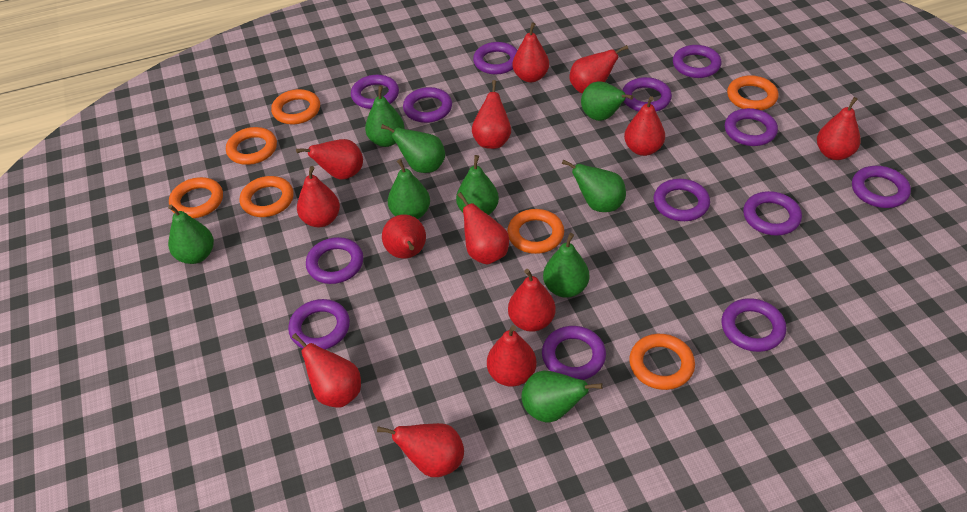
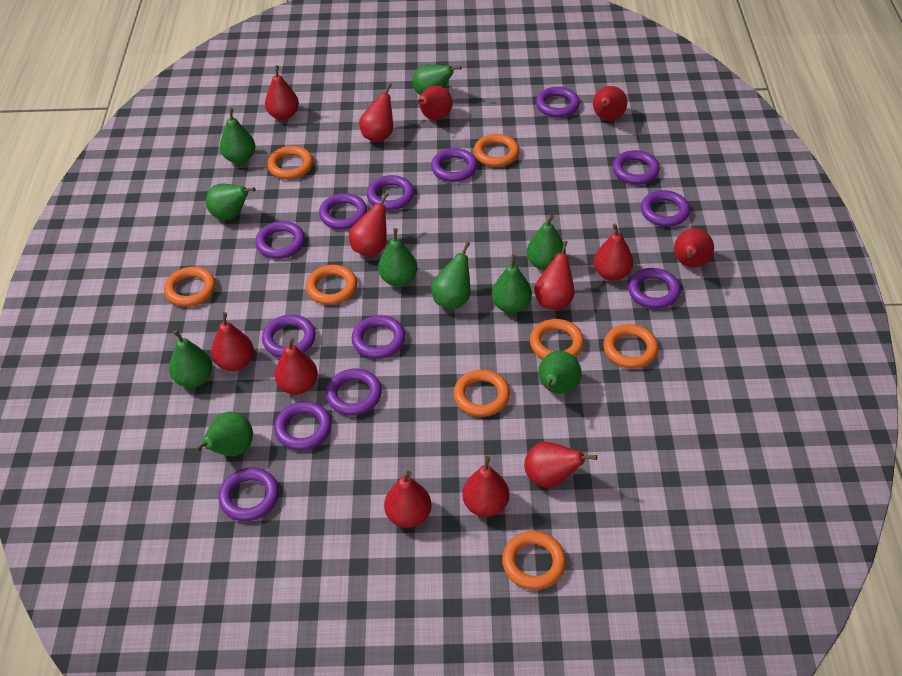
green pear: 9 -> 10
orange ring: 7 -> 8

